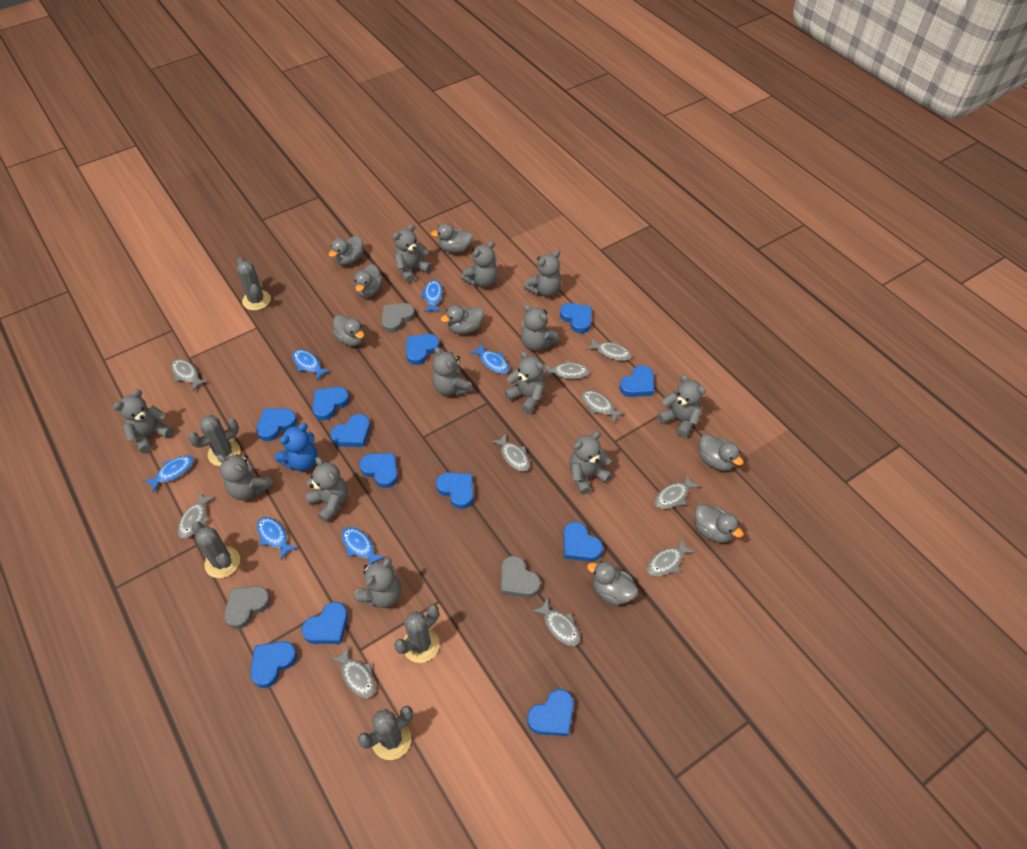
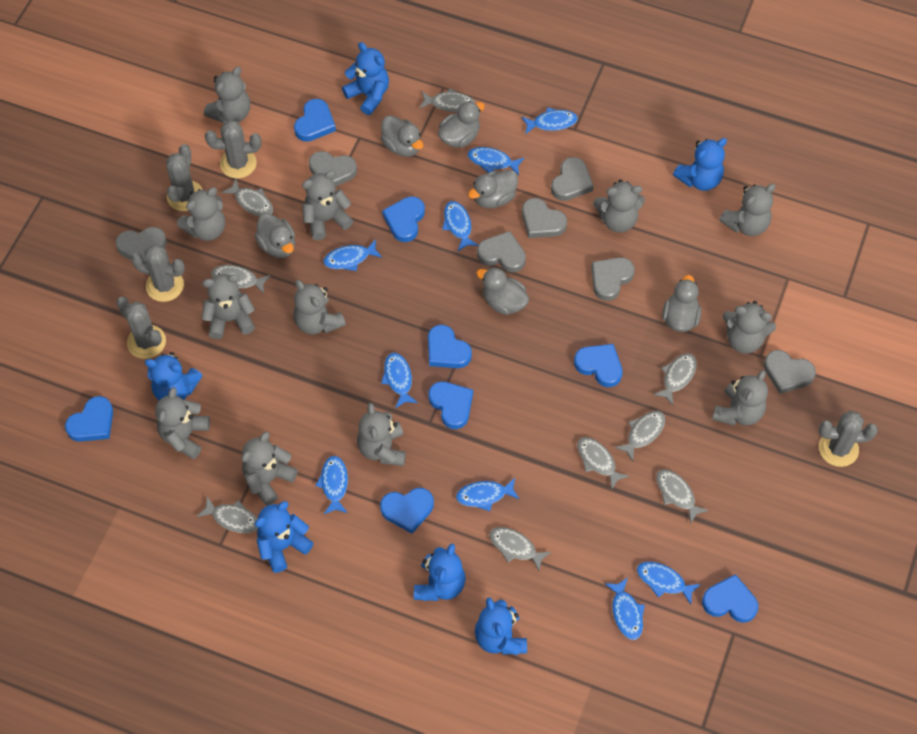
blue fish: 6 -> 9
blue heart: 12 -> 8
blue teddy bear: 1 -> 6
grey duck: 8 -> 6
grey fish: 10 -> 9
grey heart: 3 -> 7

